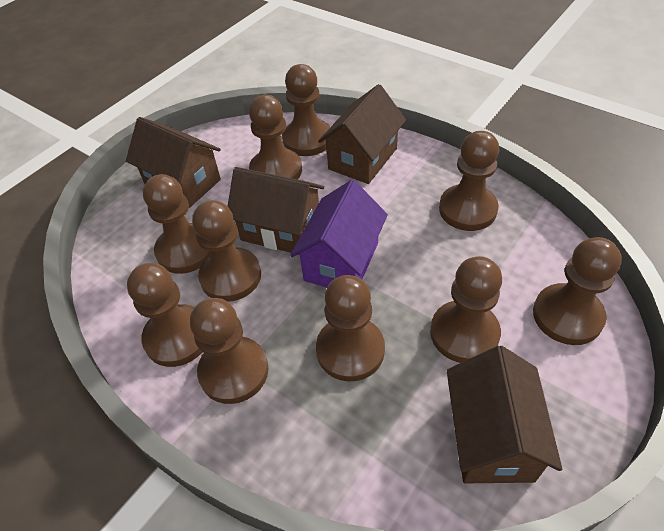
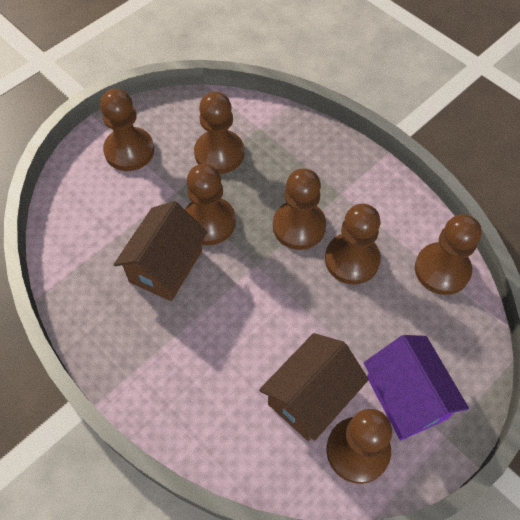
brown house: 4 -> 2
brown pawn: 10 -> 7

